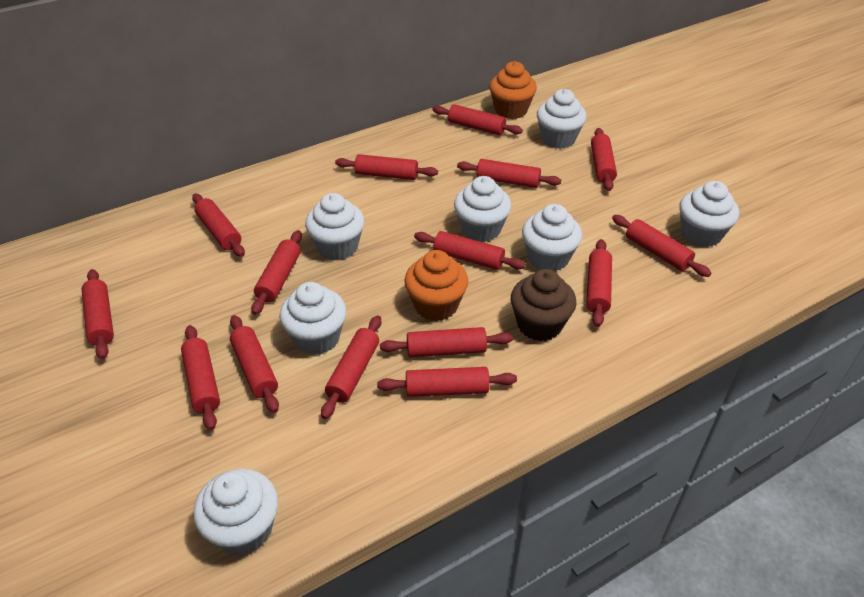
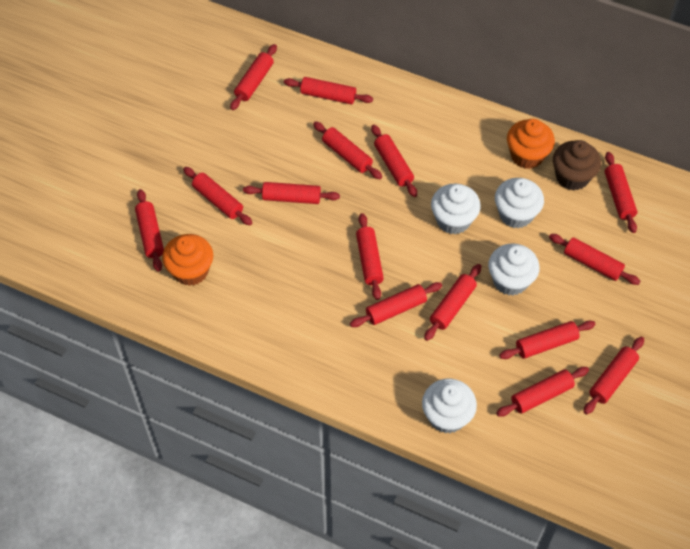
white cupcake: 7 -> 4

